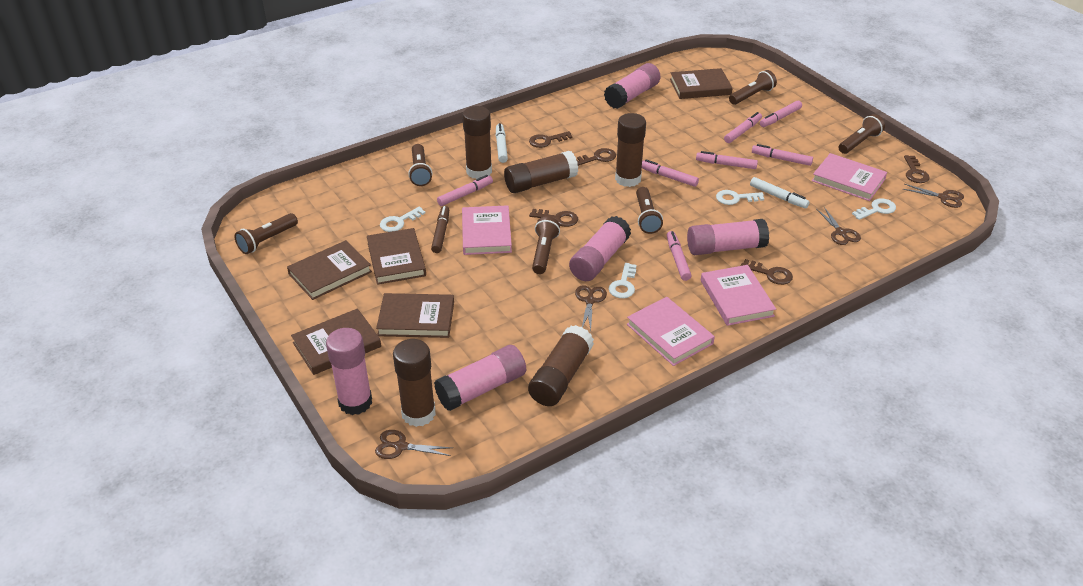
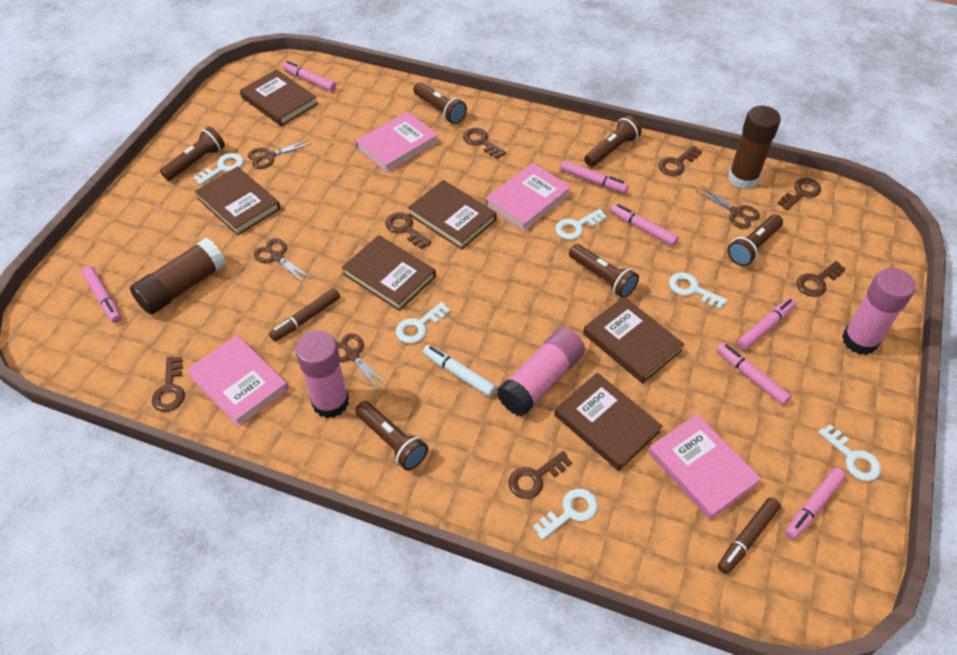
brown book: 5 -> 6
brown glue stick: 5 -> 2
brown key: 5 -> 7
brown marker: 1 -> 2
pink glue stick: 5 -> 3
white key: 4 -> 6
white marker: 2 -> 1

